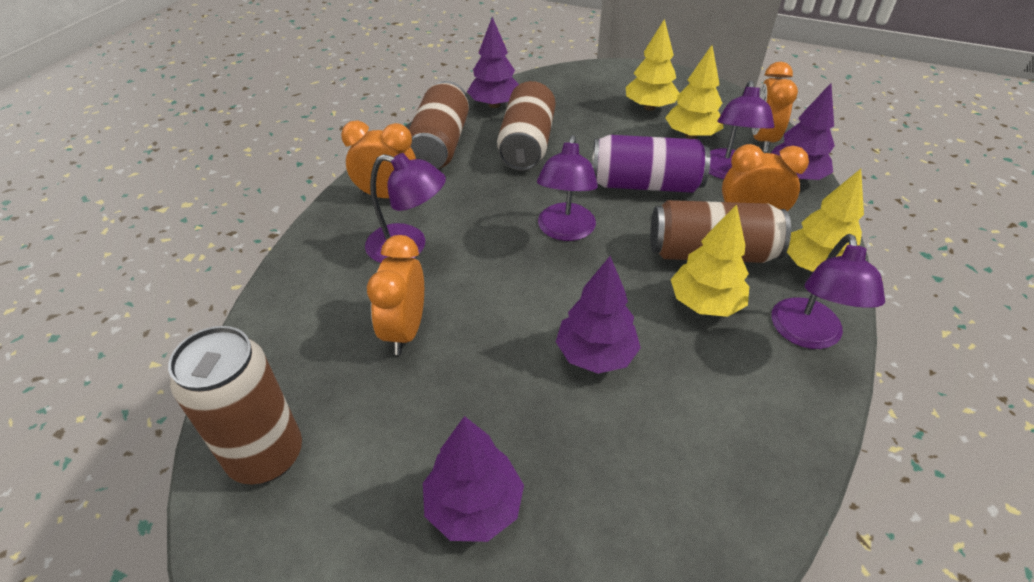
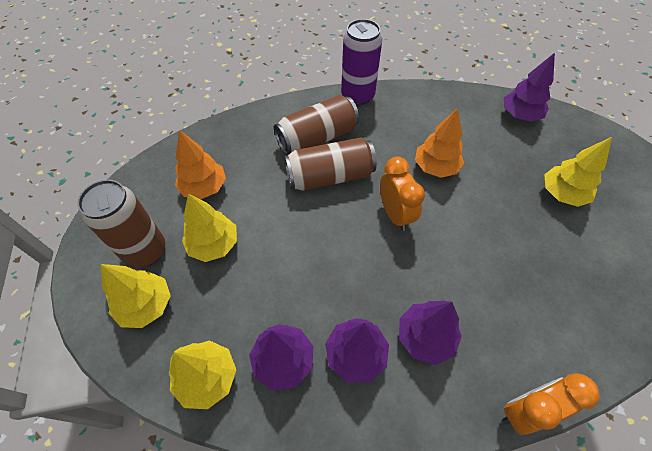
brown can: 4 -> 3
orange clock: 4 -> 2
orange tree: 0 -> 2
purple lamp: 4 -> 0

